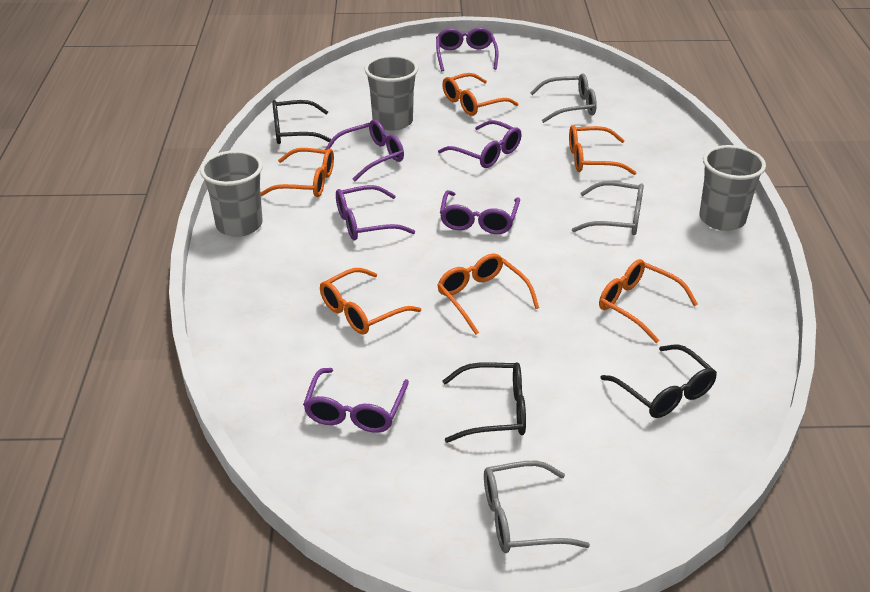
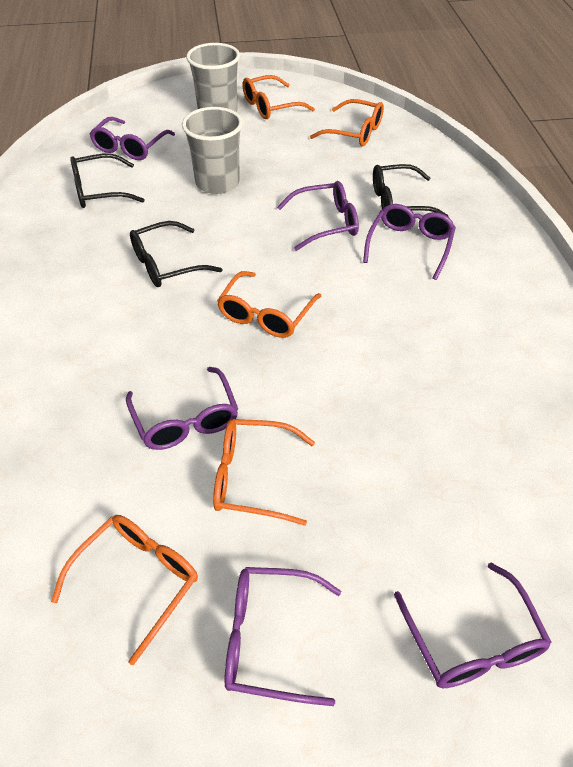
grey cup: 3 -> 2
grey glasses: 3 -> 0
orange glasses: 6 -> 5

